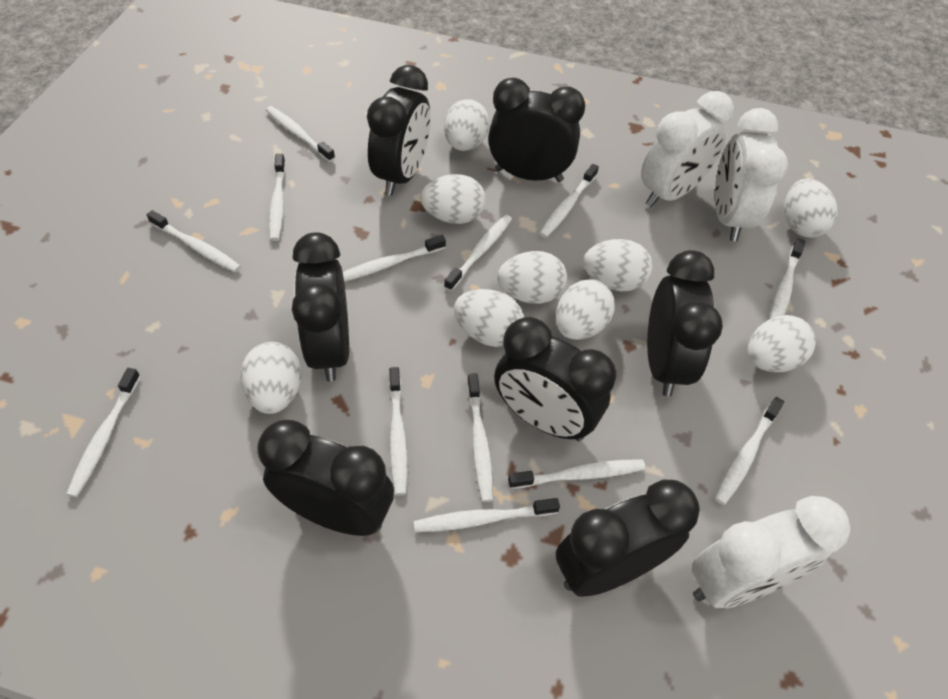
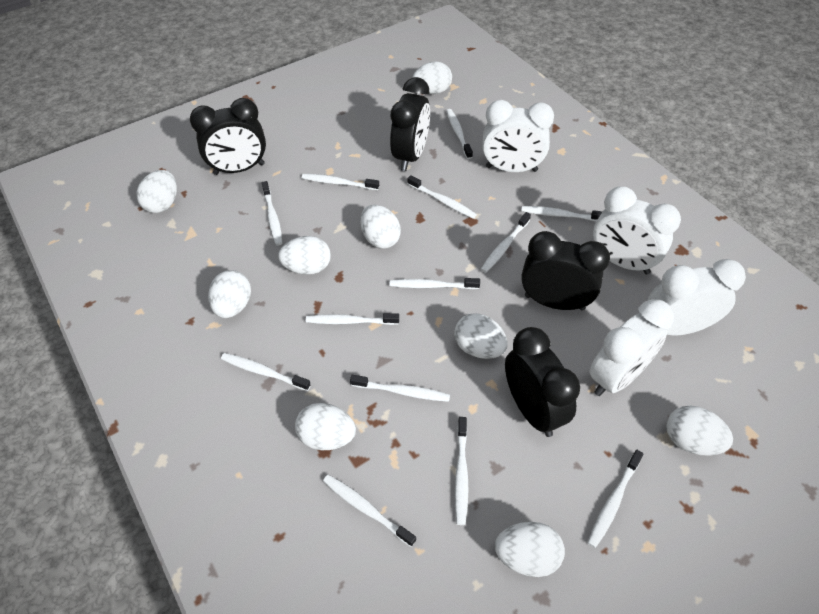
black clock: 7 -> 4
white clock: 3 -> 4

